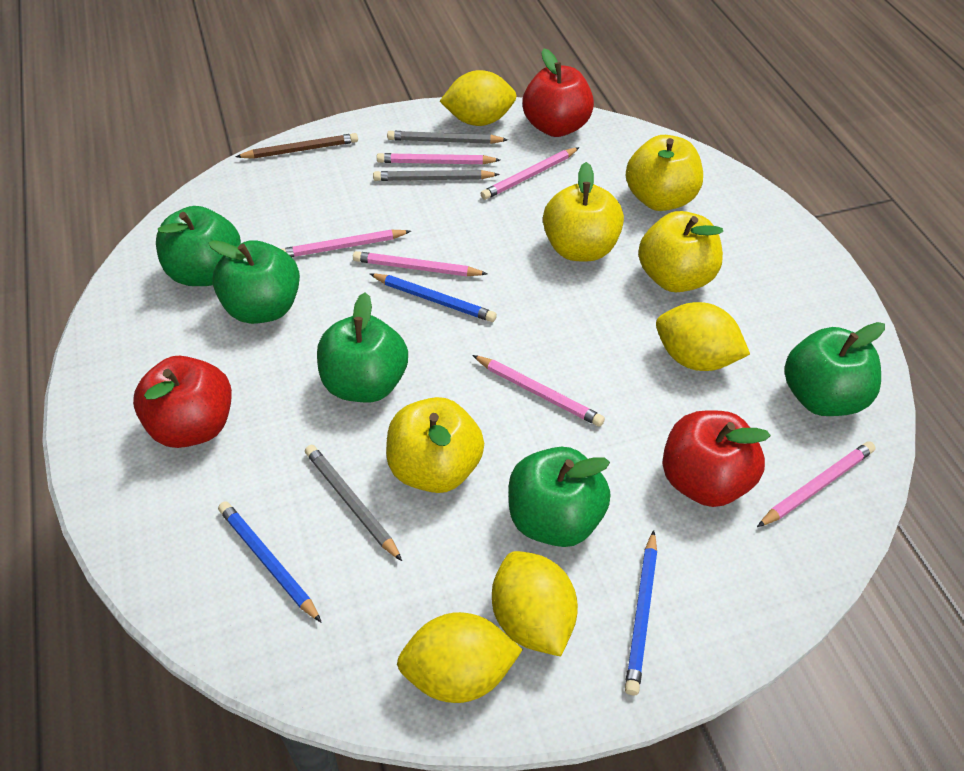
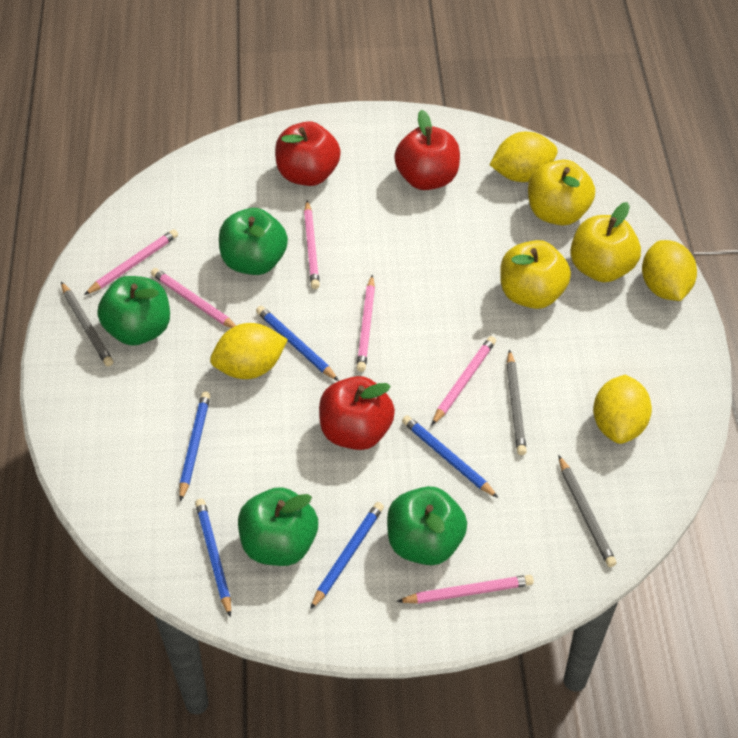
blue pencil: 3 -> 5
brown pencil: 1 -> 0
green apple: 5 -> 4
yellow apple: 4 -> 3

